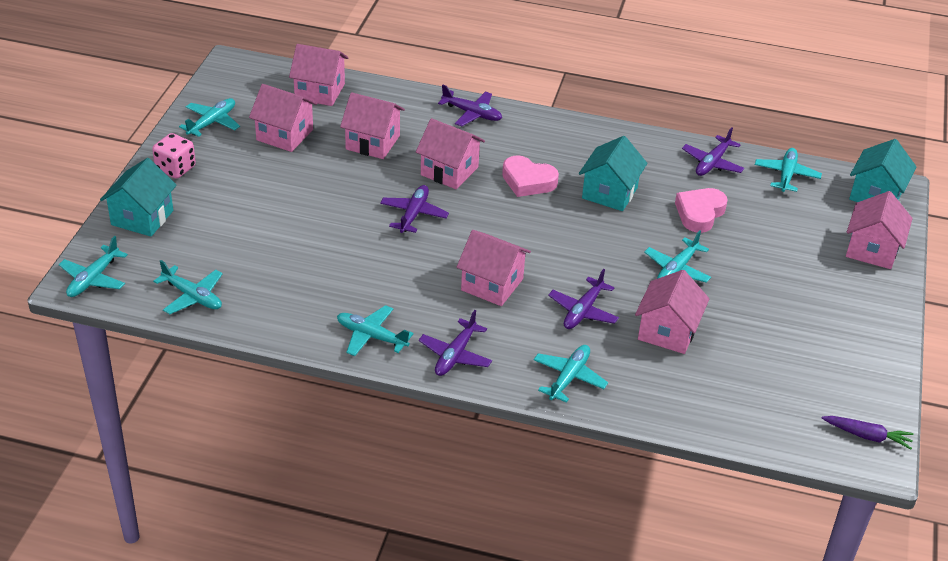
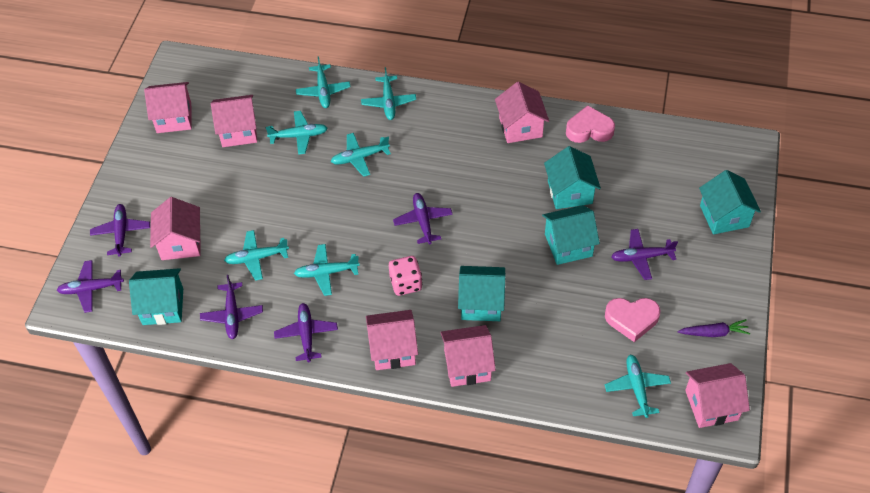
purple plane: 5 -> 6
turquoise house: 3 -> 5

